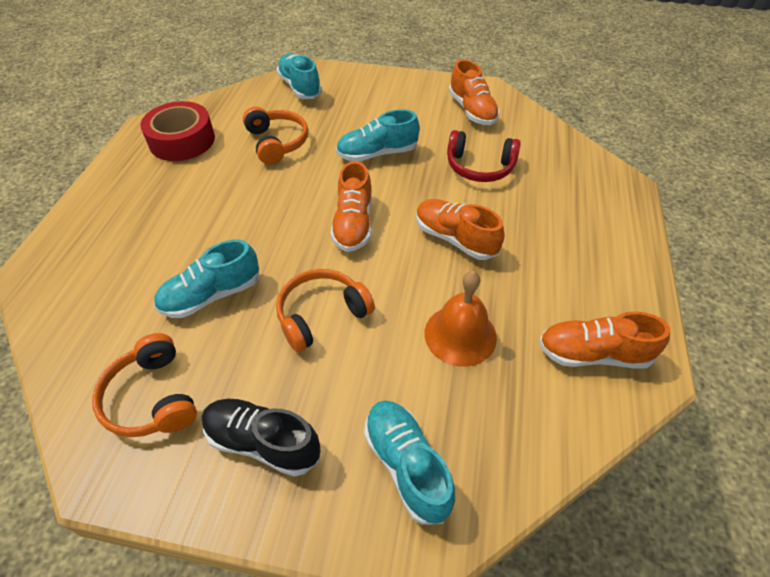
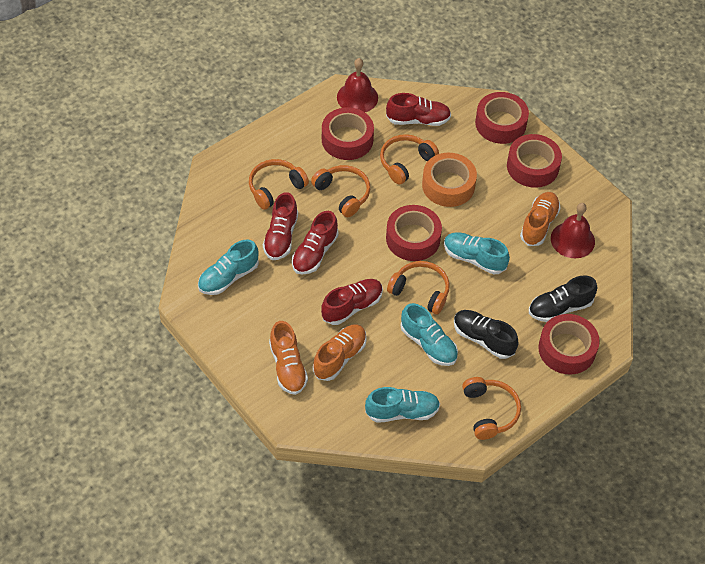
black shoe: 1 -> 2
orange bell: 1 -> 0
orange headphones: 3 -> 5
orange shoe: 4 -> 3
orange tape: 0 -> 1
red bell: 0 -> 2
red headphones: 1 -> 0
red shoe: 0 -> 4
red tape: 1 -> 5

